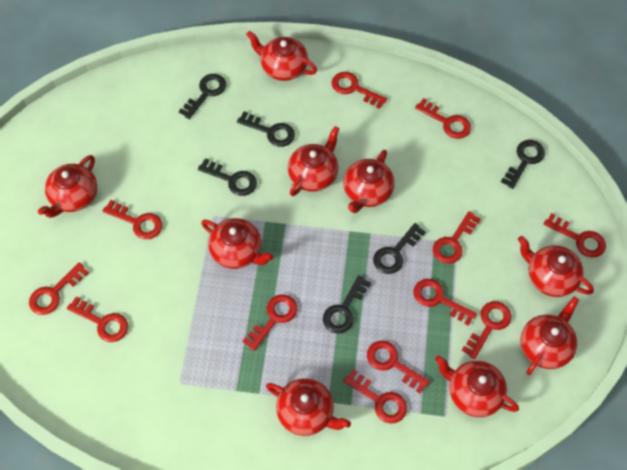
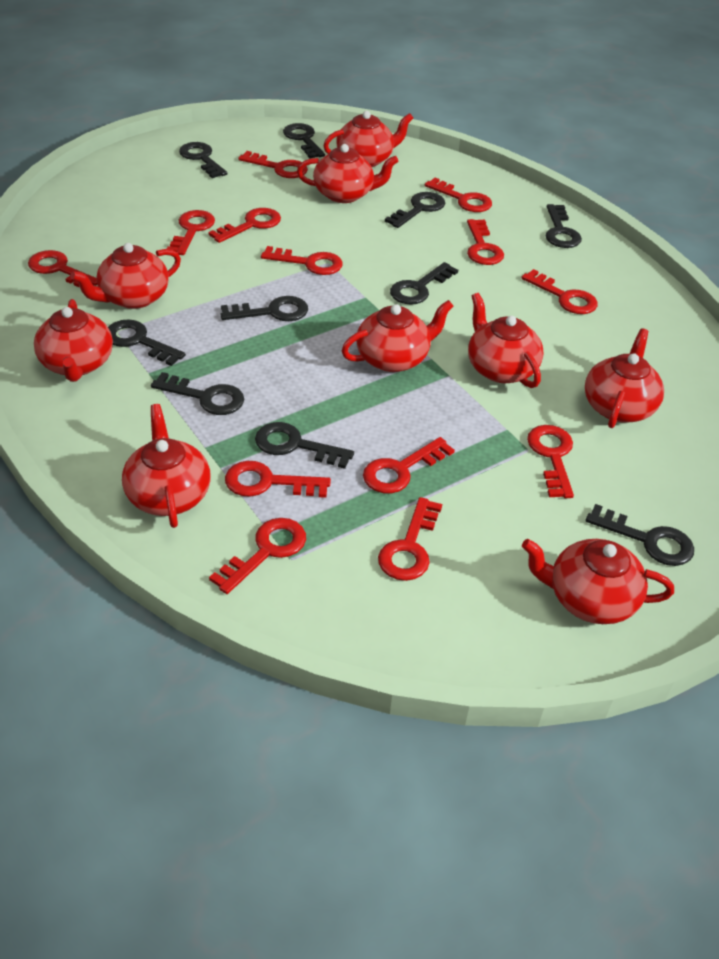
black key: 6 -> 10
red key: 12 -> 13

